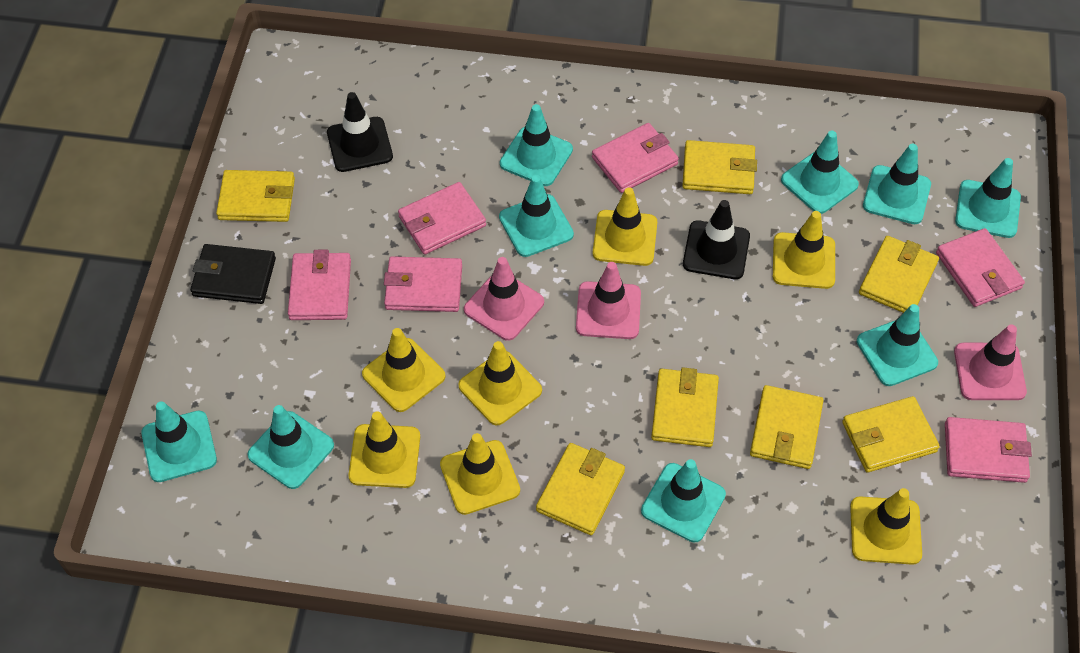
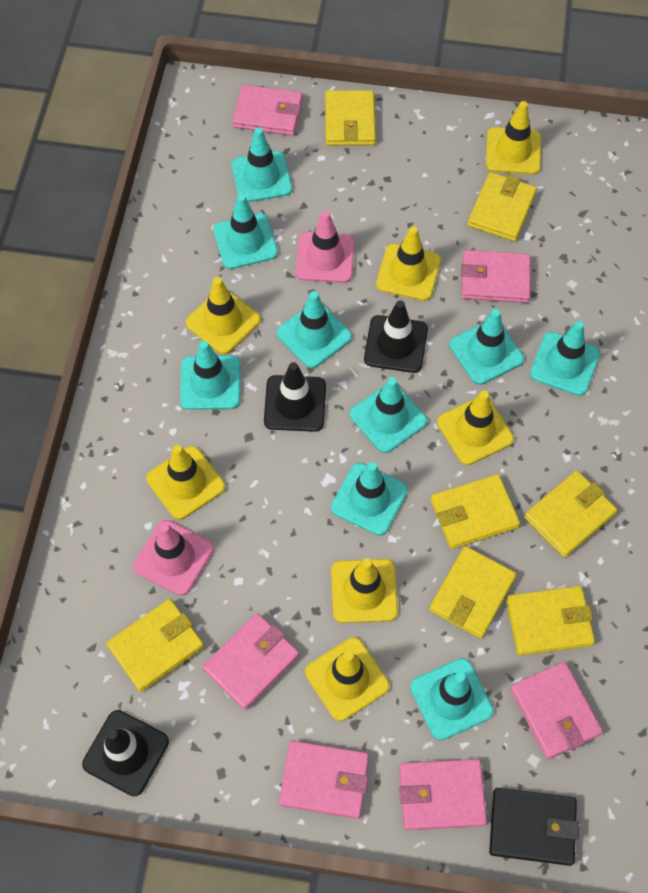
black traffic cone: 2 -> 3
pink traffic cone: 3 -> 2

